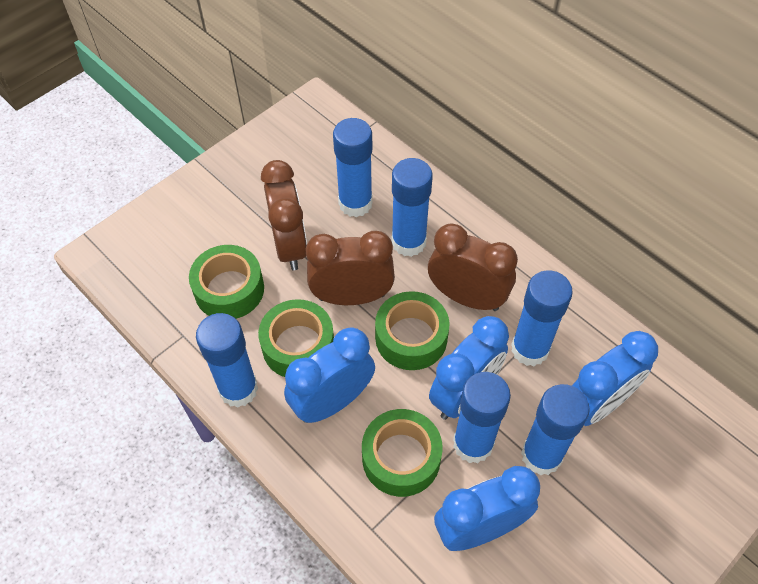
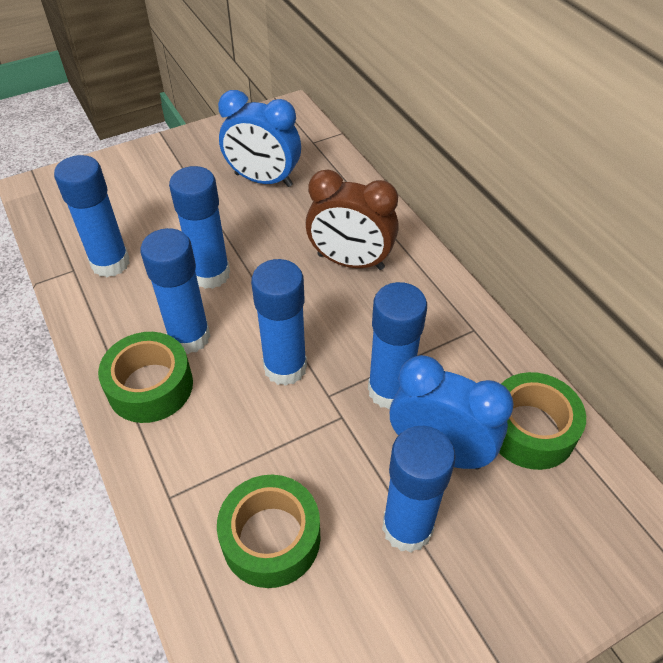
blue clock: 4 -> 2
brown clock: 3 -> 1
green tape: 4 -> 3

